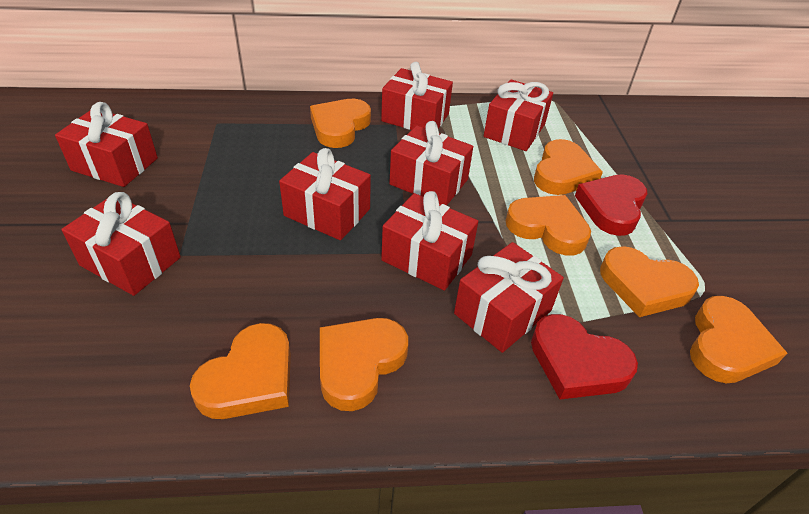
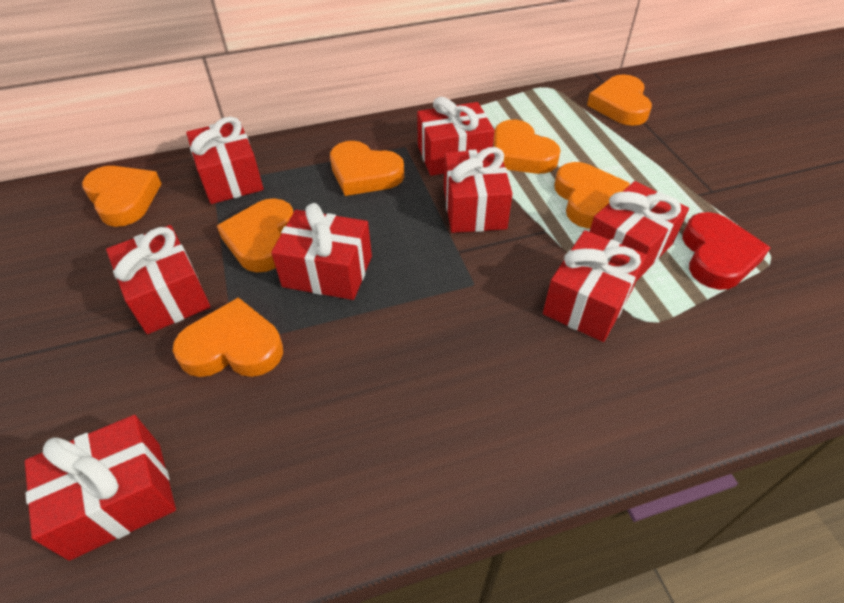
red heart: 2 -> 1

